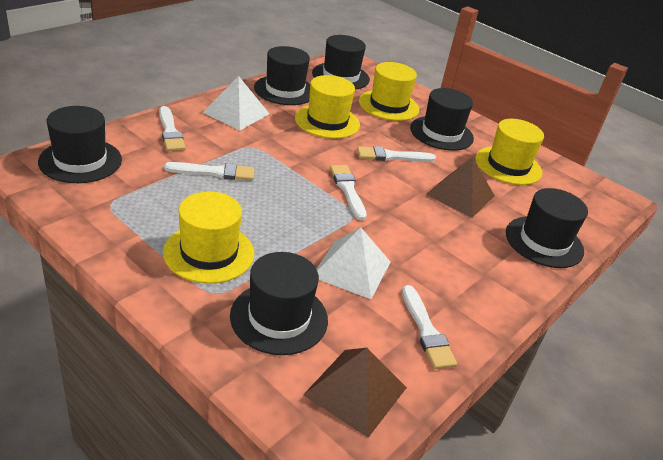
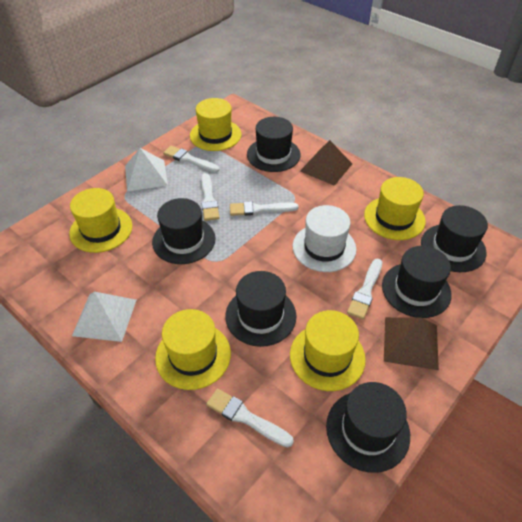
white hat: 0 -> 1
yellow hat: 4 -> 5

